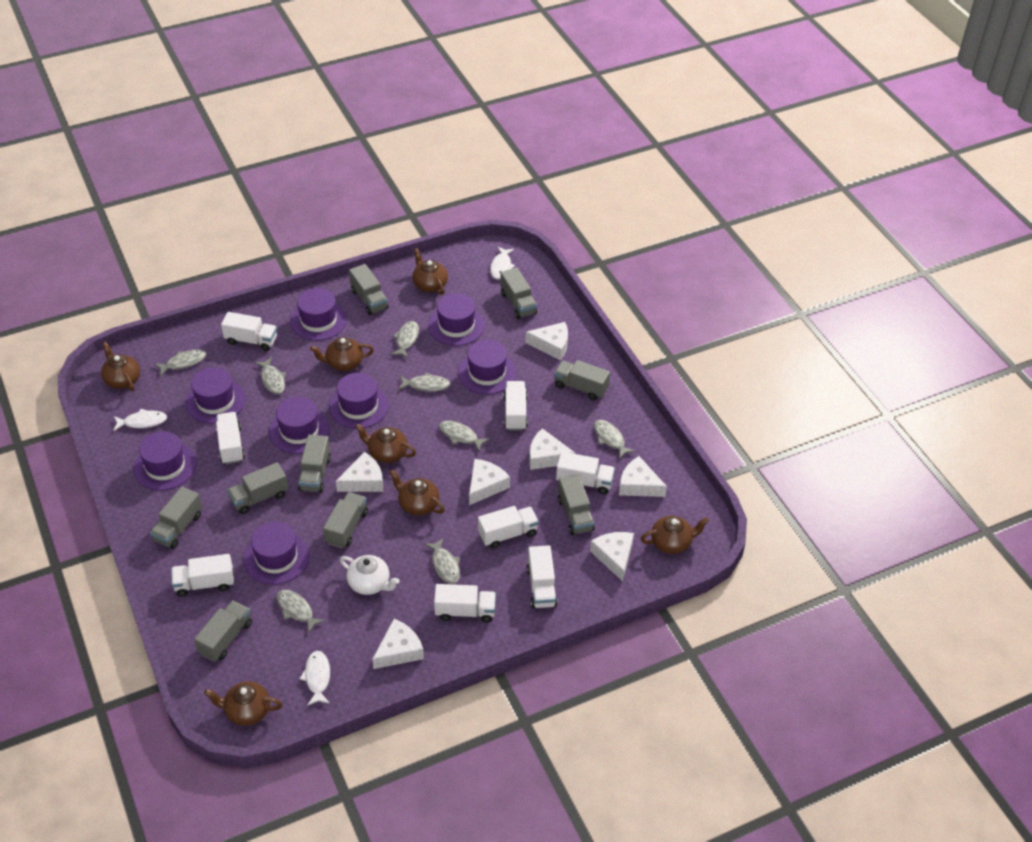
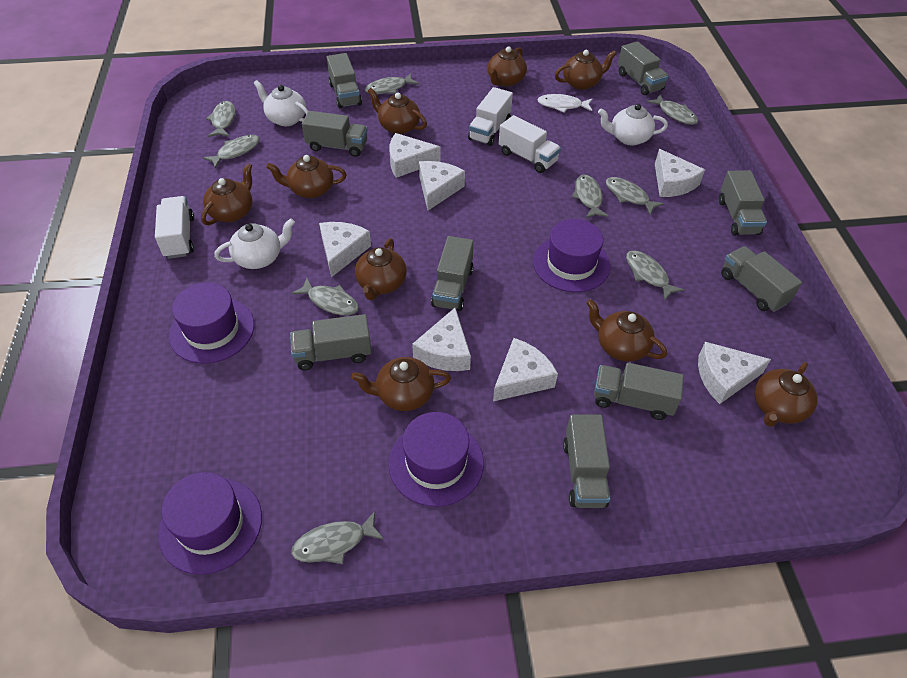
brown teapot: 7 -> 9
grey fish: 8 -> 9
purple hat: 8 -> 4
white fish: 3 -> 1
white teapot: 1 -> 3
white truck: 8 -> 3

